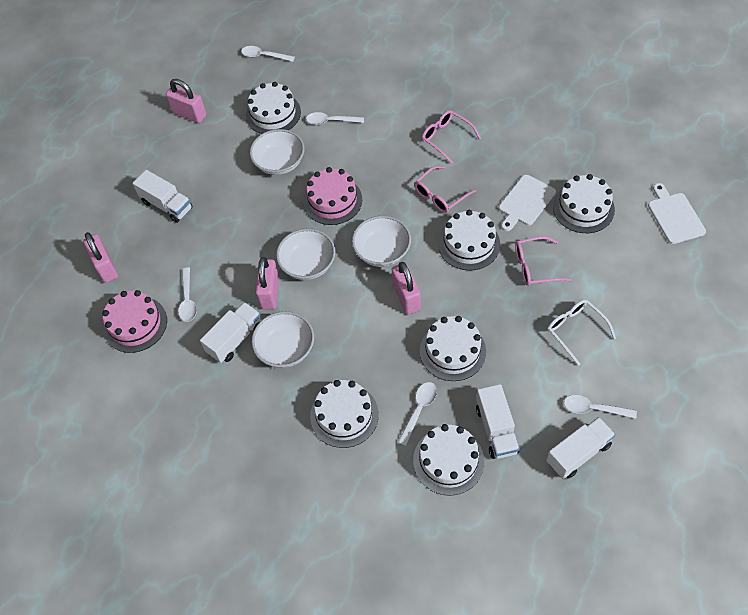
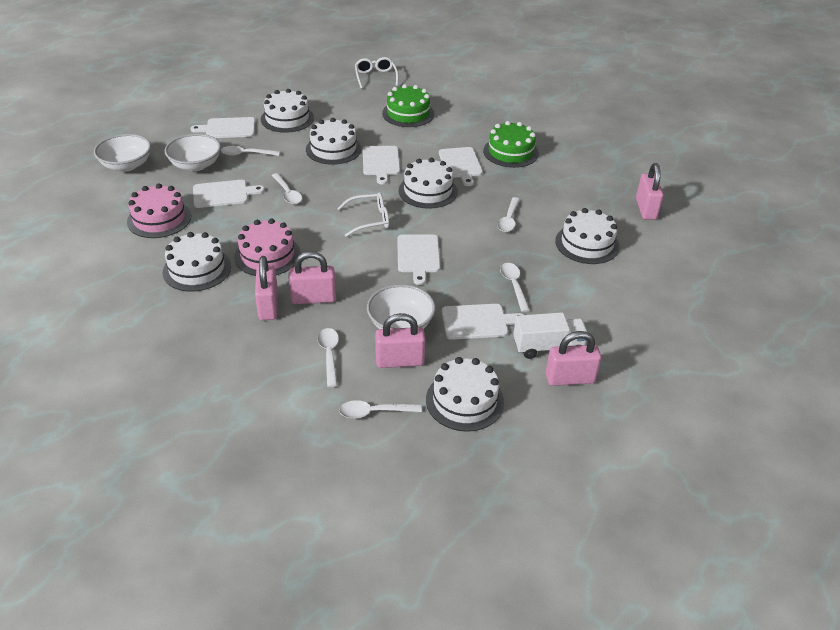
green cake: 0 -> 2
pink glasses: 3 -> 0
pink padlock: 4 -> 5
white bowl: 4 -> 3
white cutting board: 2 -> 6
white glasses: 1 -> 2
white spoon: 5 -> 6
white truck: 4 -> 1

